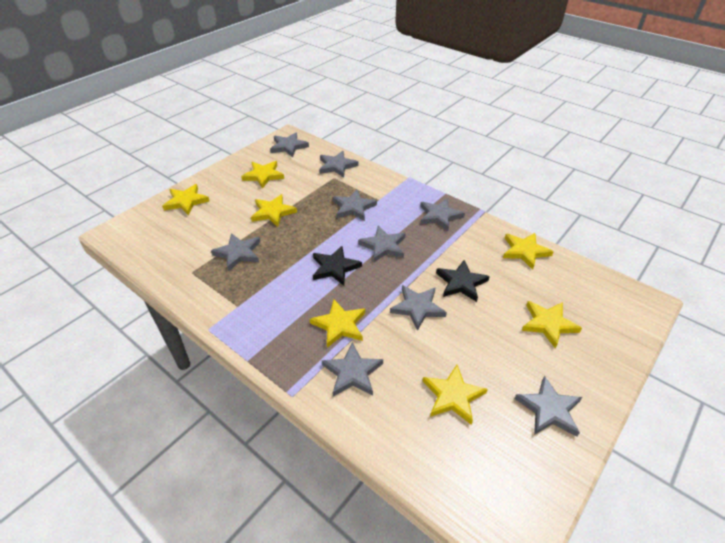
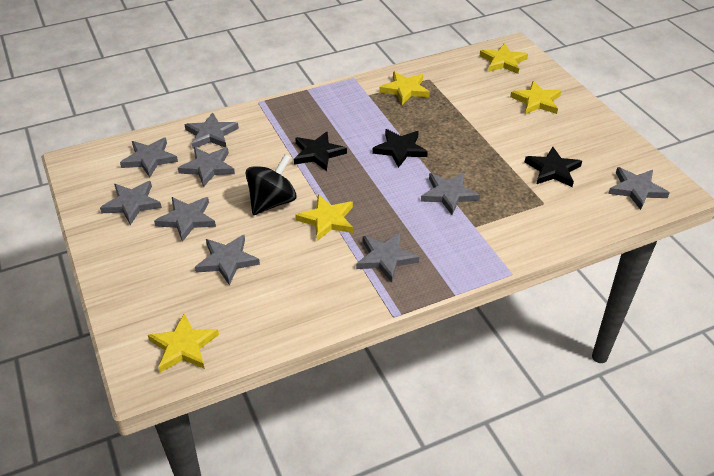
black spinning top: 0 -> 1
black star: 2 -> 3
yellow star: 7 -> 5

